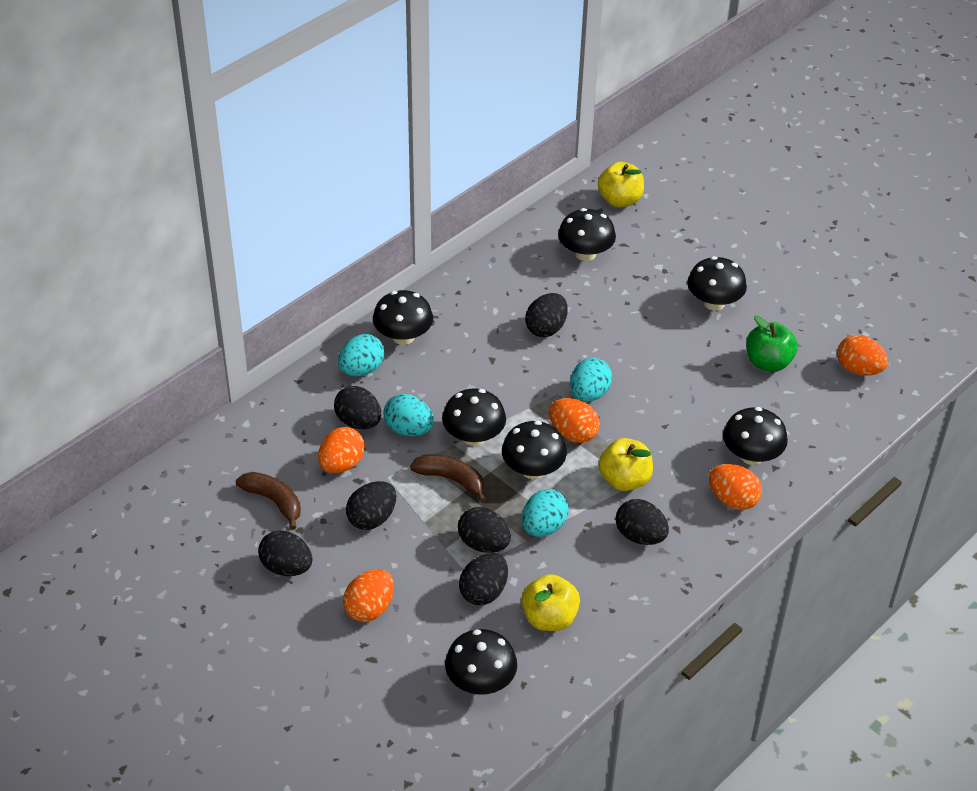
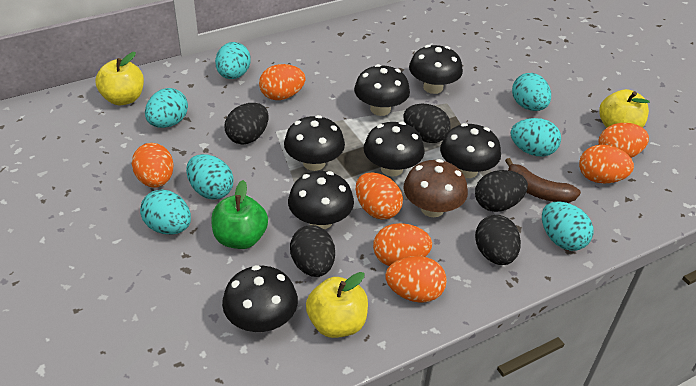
black egg: 7 -> 5
brown banana: 2 -> 1
brown mushroom: 0 -> 1
orange egg: 5 -> 7
turquoise egg: 4 -> 7

